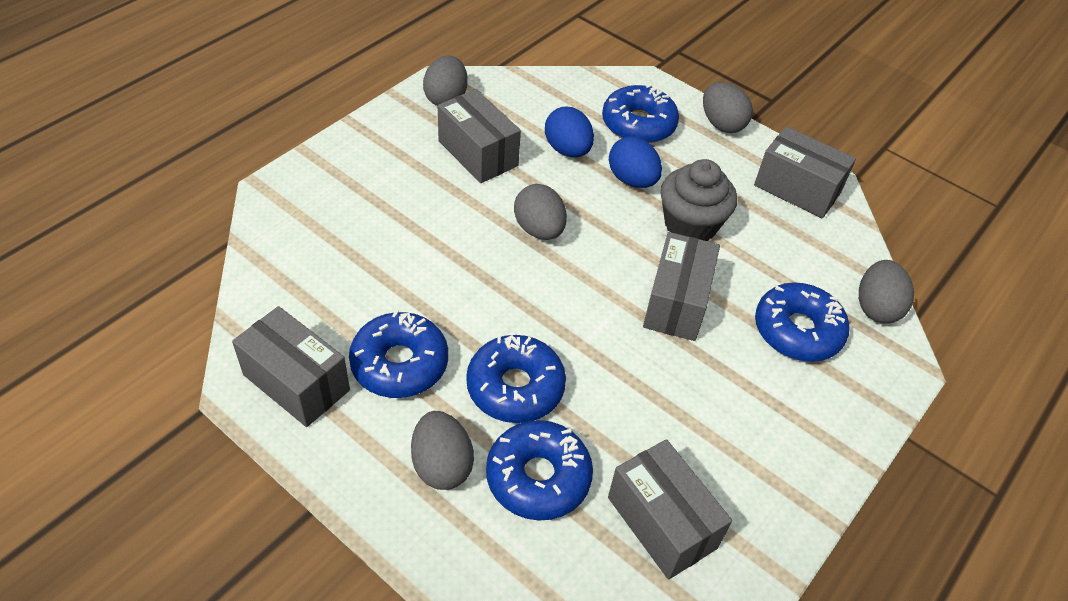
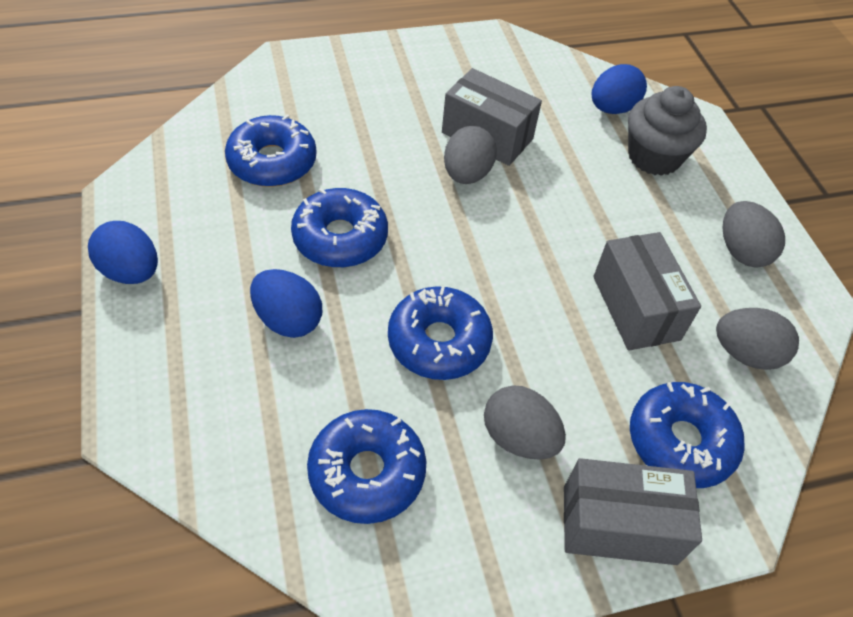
blue egg: 2 -> 3
grey box: 5 -> 3
grey egg: 5 -> 4

